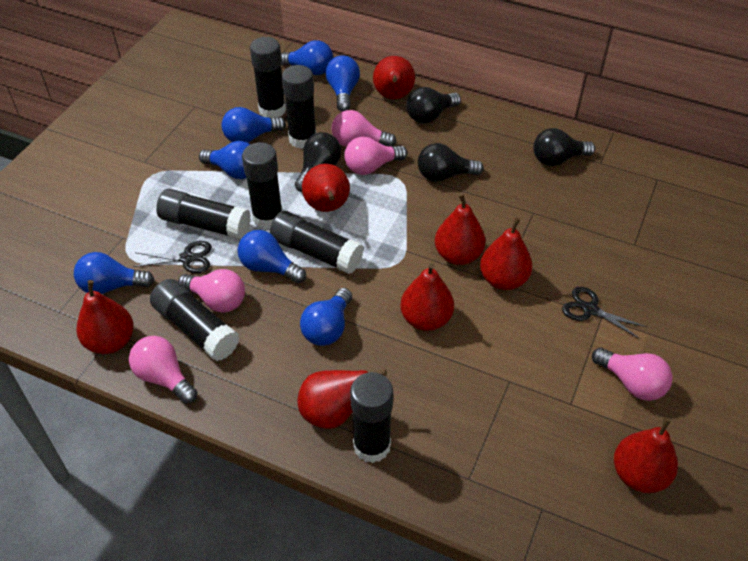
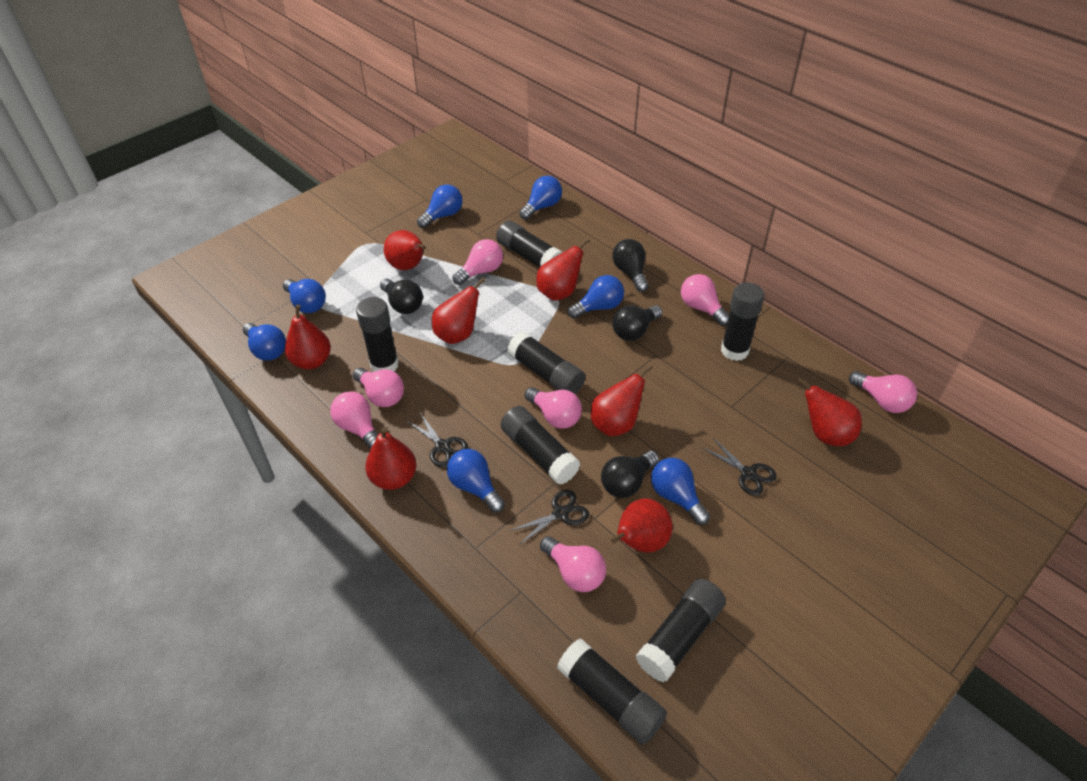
black scissors: 2 -> 3
pink light bulb: 5 -> 7

